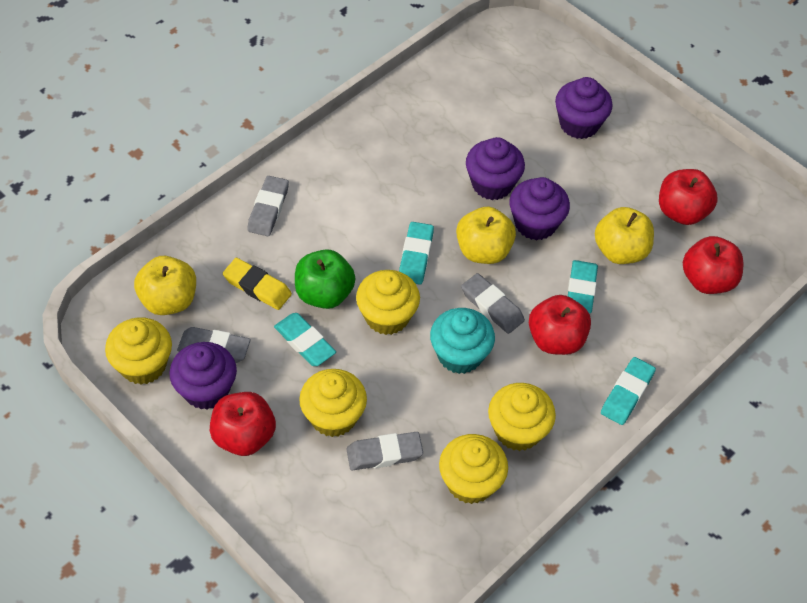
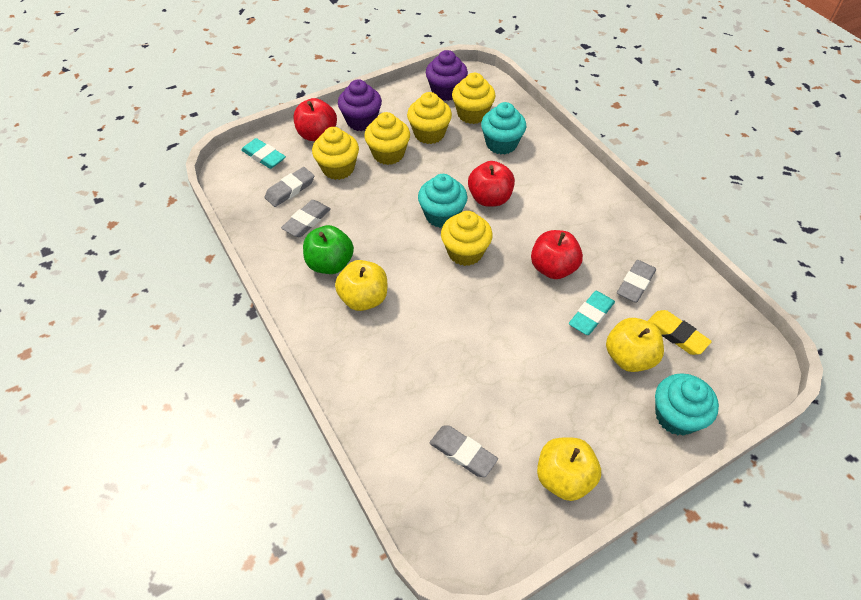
purple cupcake: 4 -> 2
red apple: 4 -> 3
turquoise cupcake: 1 -> 3
turquoise eraser: 4 -> 2

